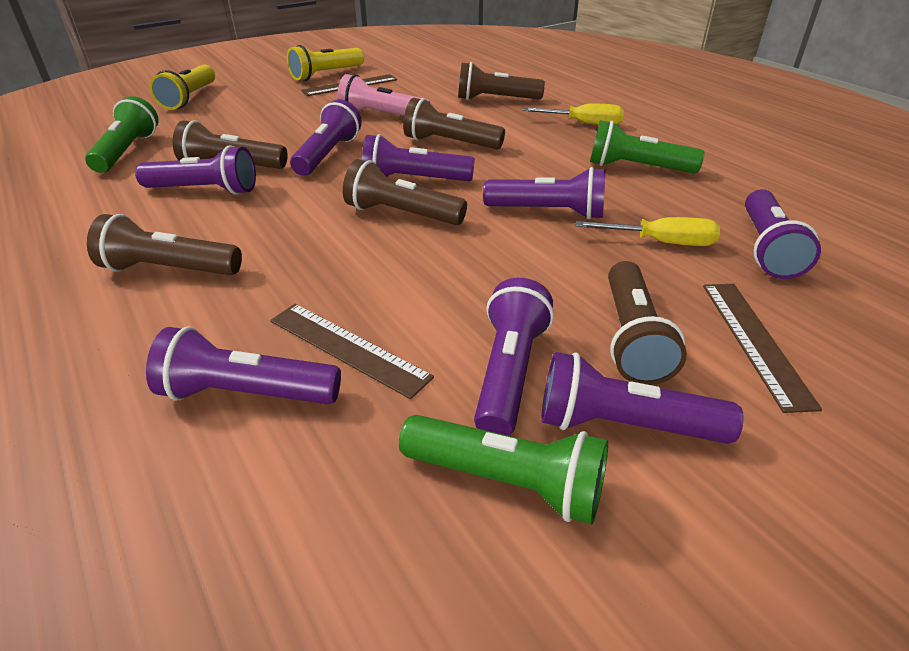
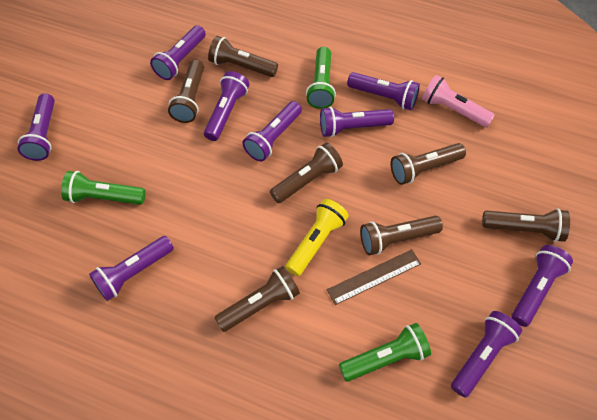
brown flashlight: 6 -> 7
brown ruler: 3 -> 1
purple flashlight: 8 -> 9
yellow flashlight: 2 -> 1
yellow screwdriver: 2 -> 0

